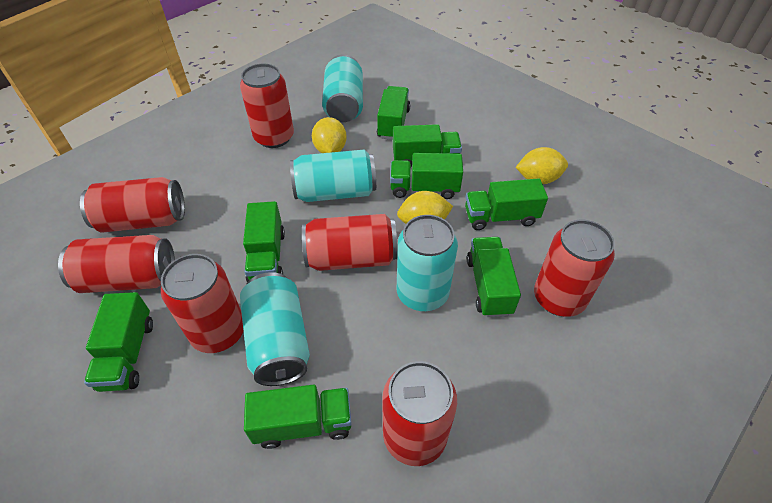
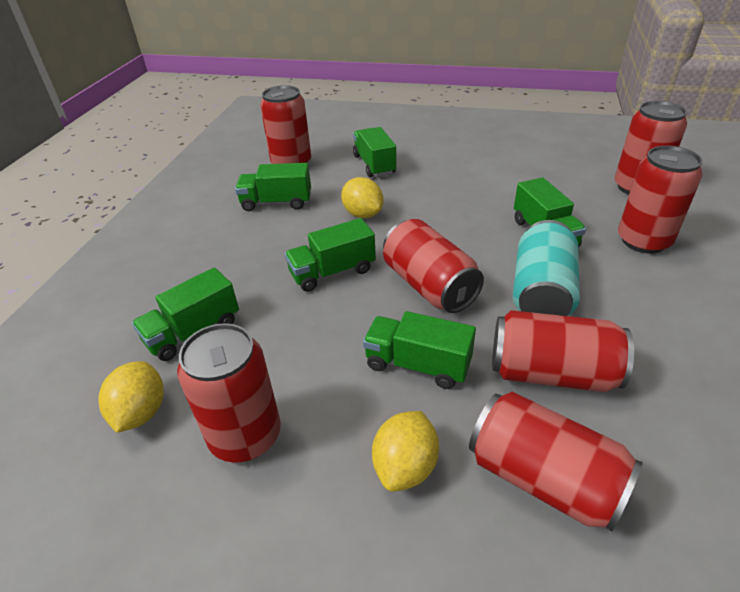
green truck: 8 -> 6
turquoise can: 4 -> 1

